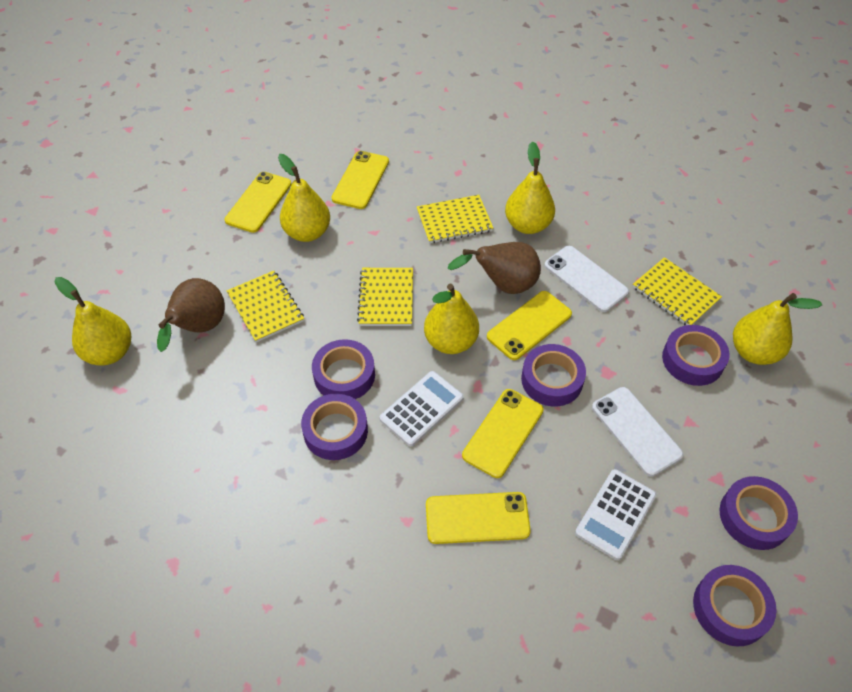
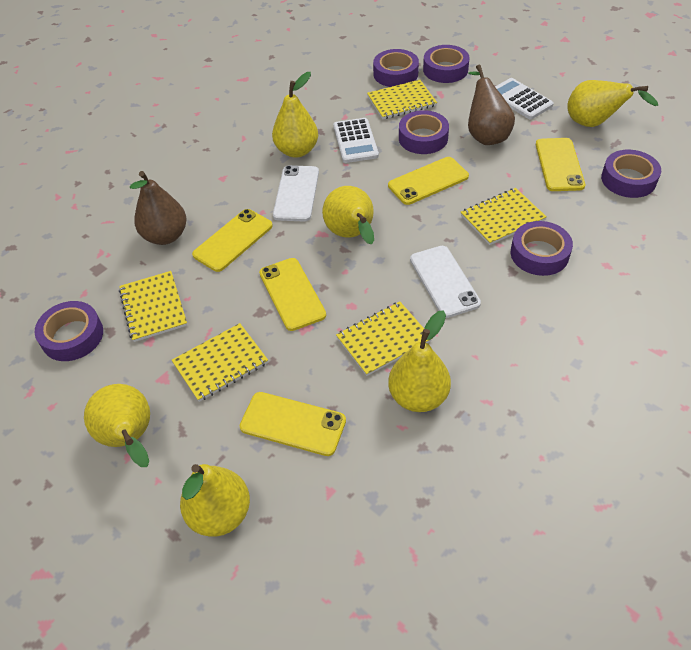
yellow notebook: 4 -> 5
yellow pear: 5 -> 6

